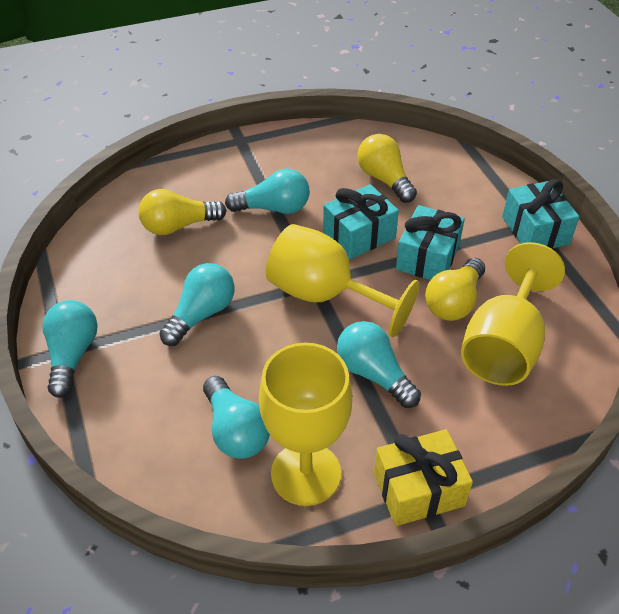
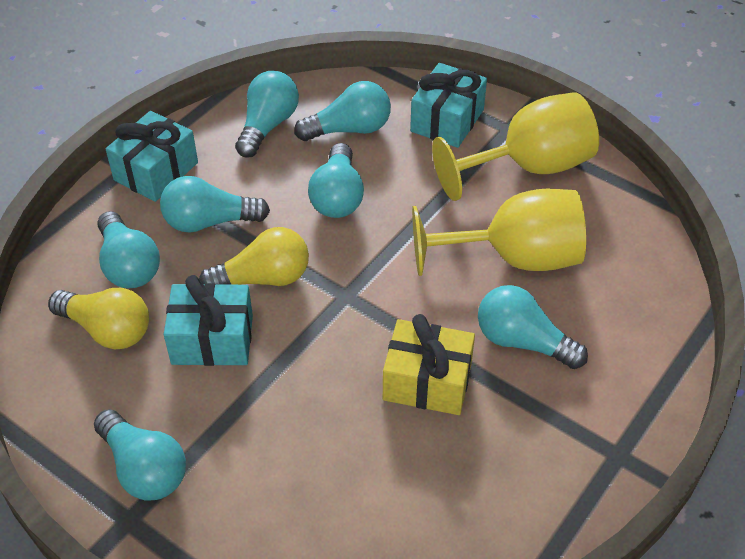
turquoise light bulb: 5 -> 7
yellow goblet: 3 -> 2
yellow light bulb: 3 -> 2

